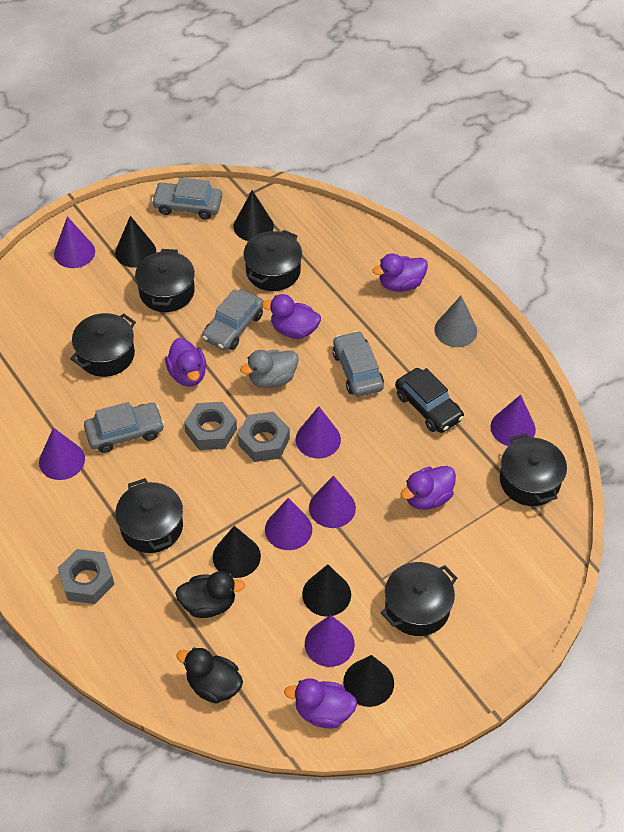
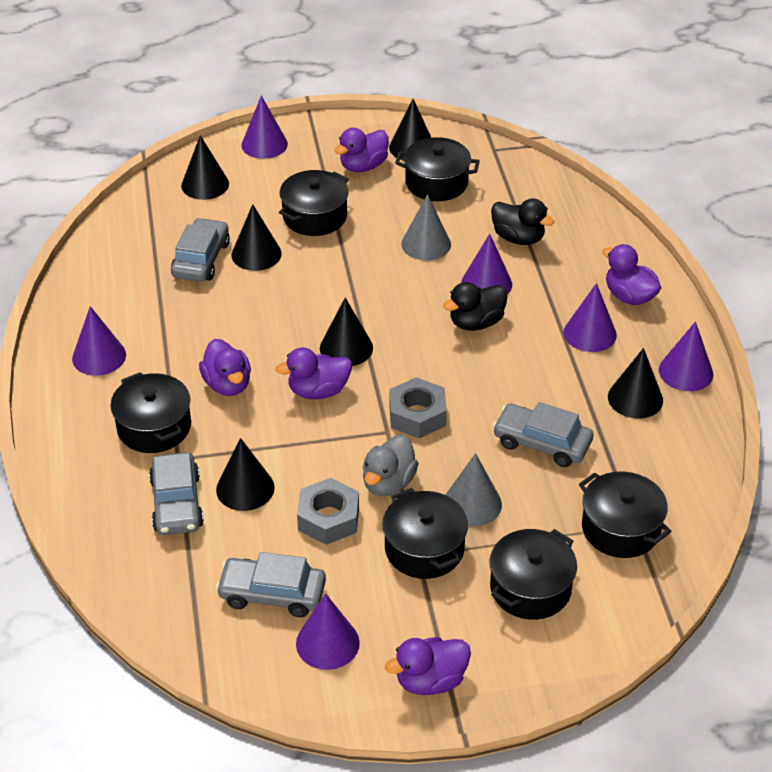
black car: 1 -> 0
black cone: 5 -> 6
grey cone: 1 -> 2
grey nut: 3 -> 2
purple cone: 7 -> 6

